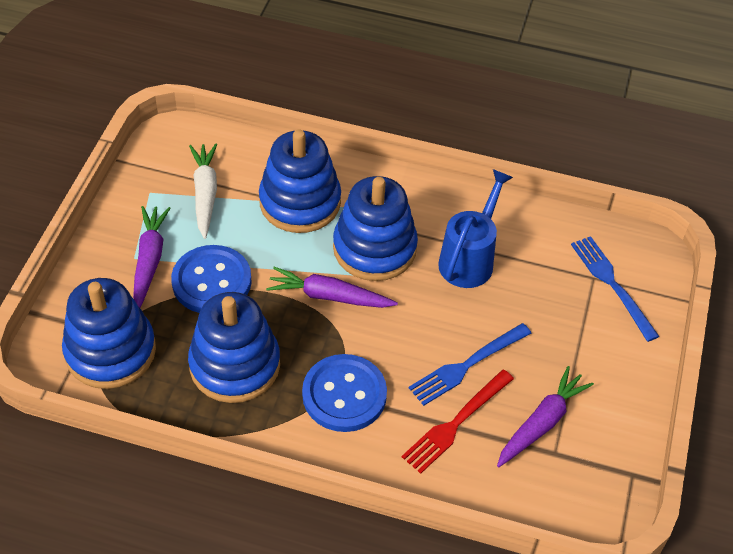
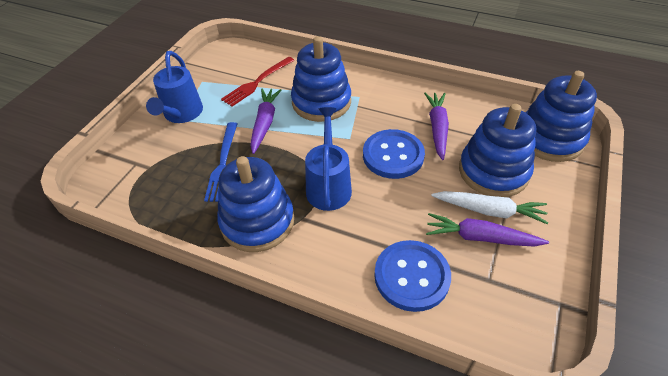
blue fork: 2 -> 1
blue watering can: 1 -> 2

